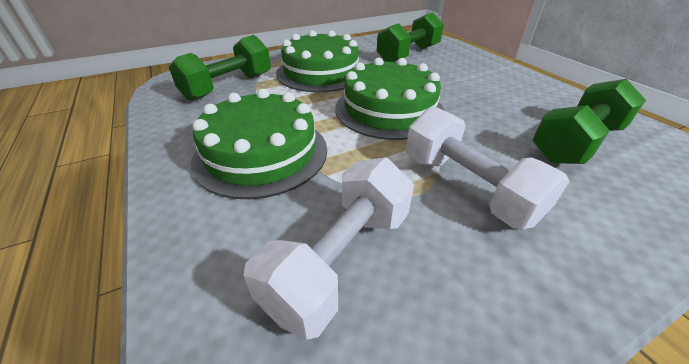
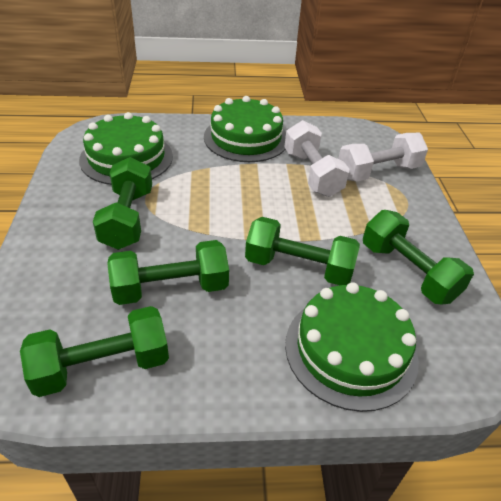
green dumbbell: 3 -> 5

